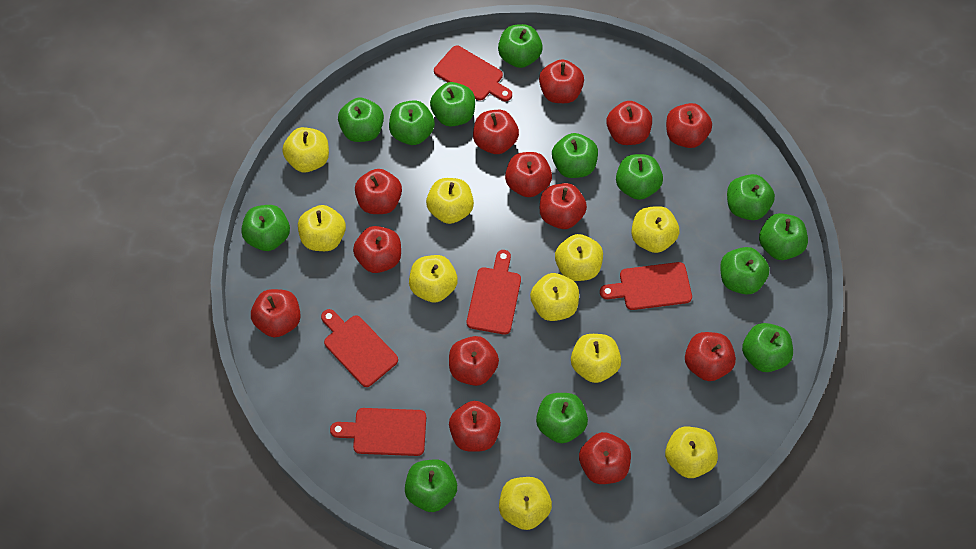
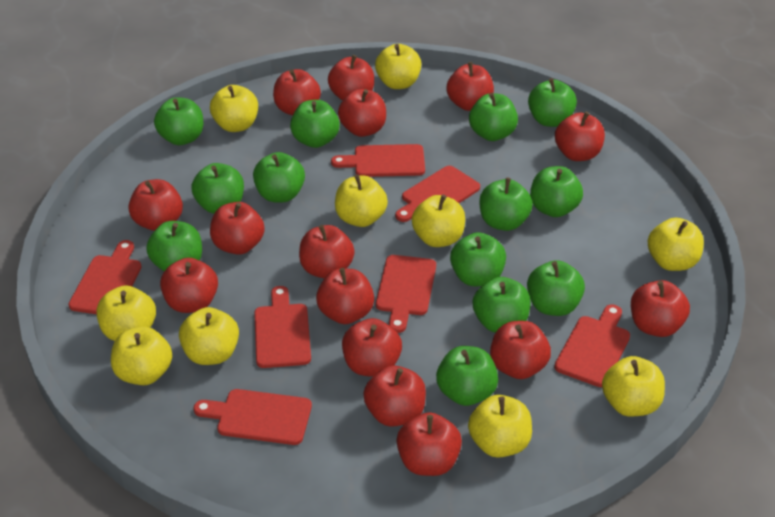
red apple: 13 -> 15
red cutting board: 5 -> 7

